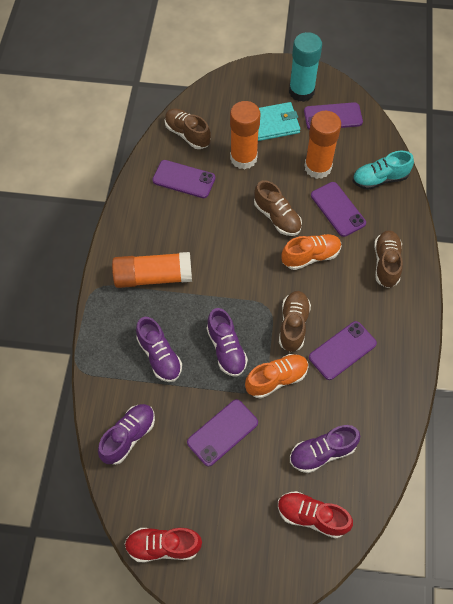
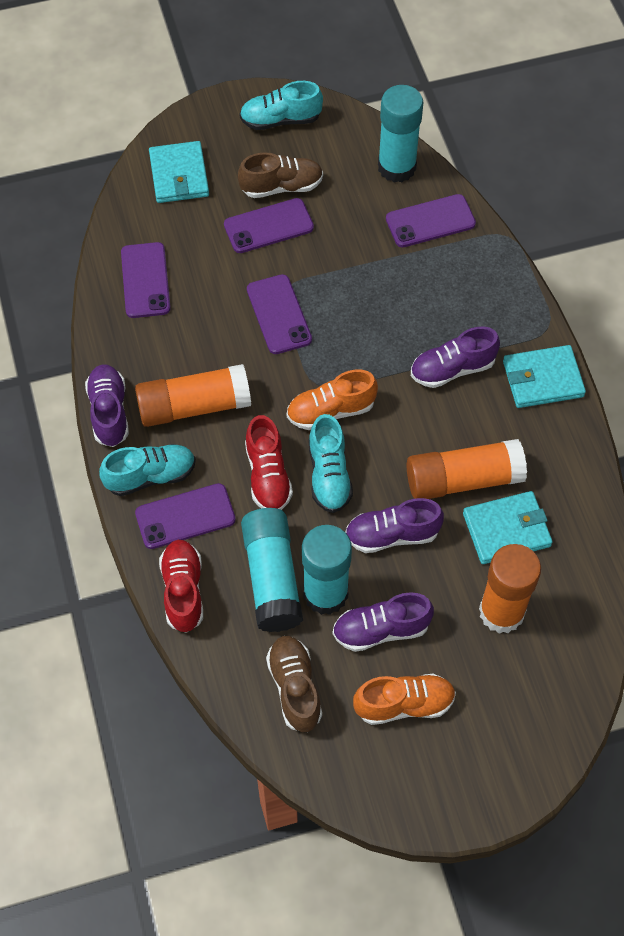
brown shoe: 4 -> 2
turquoise glue stick: 1 -> 3
turquoise shoe: 1 -> 3
turquoise wallet: 1 -> 3

